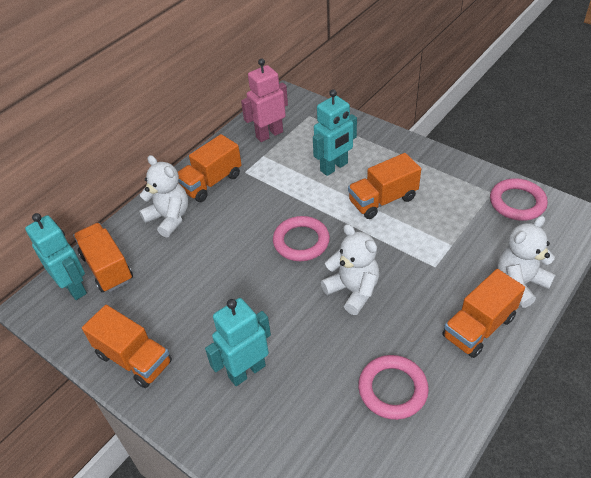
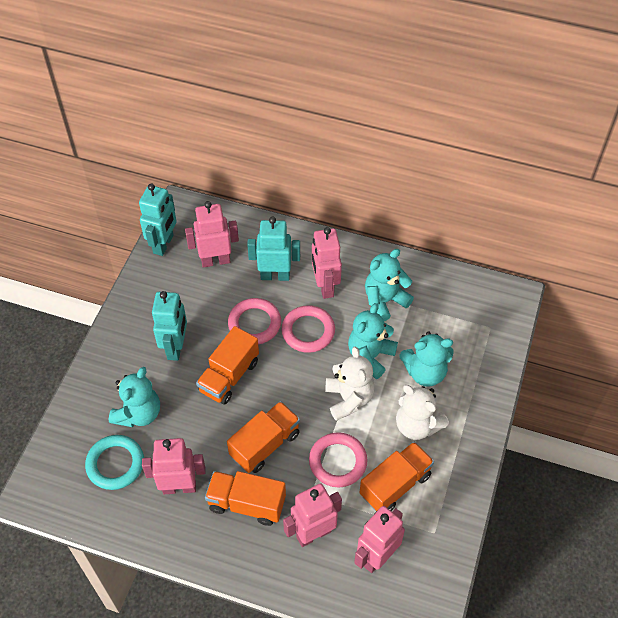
orange truck: 5 -> 4
pink robot: 1 -> 5
turquoise ring: 0 -> 1
turquoise teddy bear: 0 -> 4
white teddy bear: 3 -> 2

